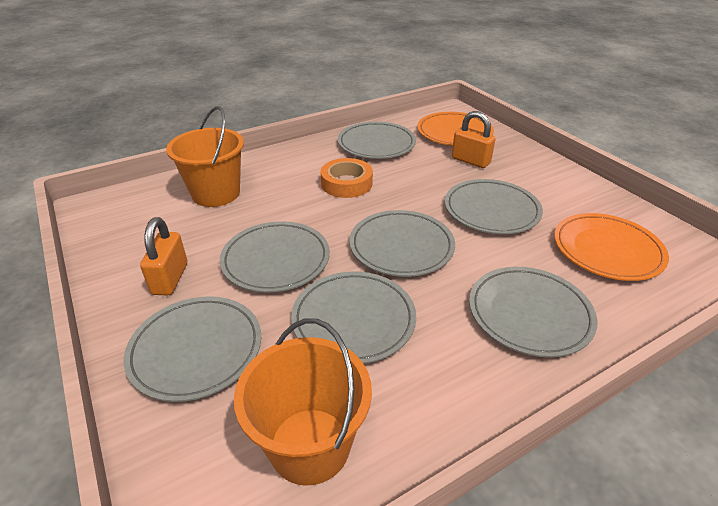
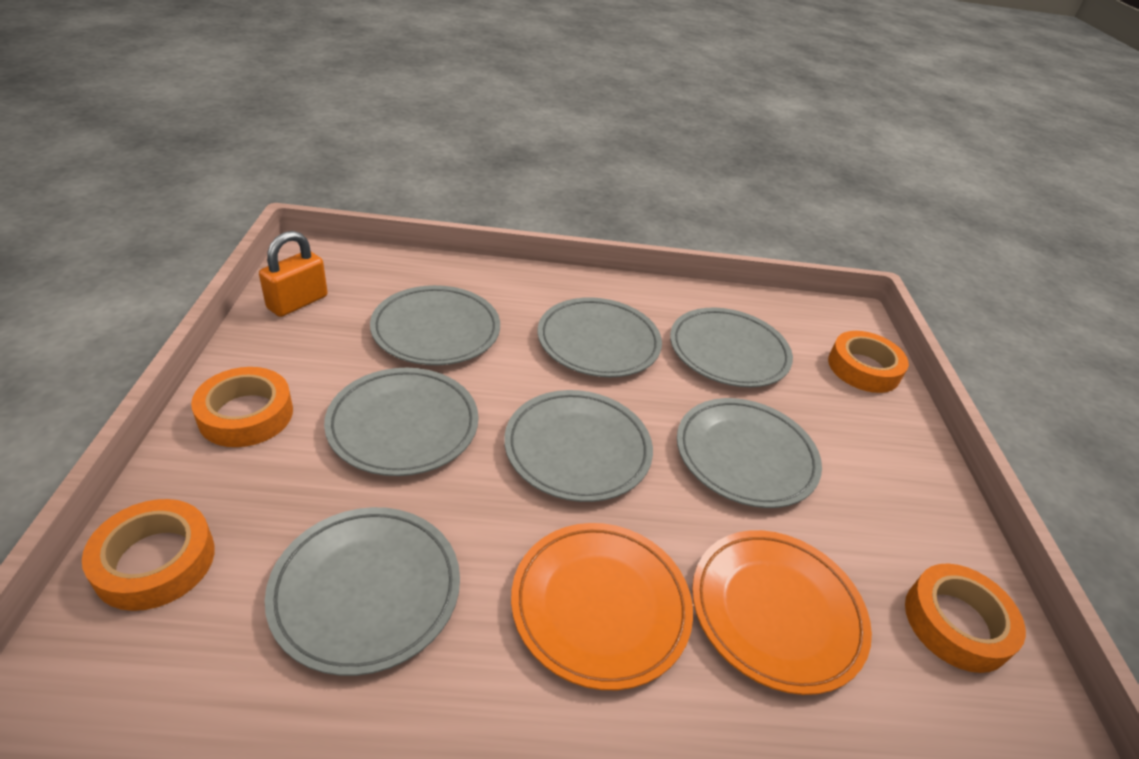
orange bucket: 2 -> 0
orange padlock: 2 -> 1
orange tape: 1 -> 4

